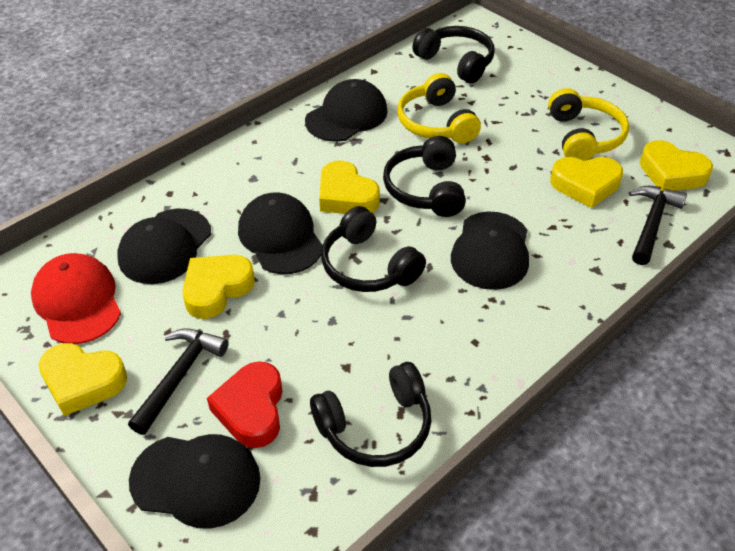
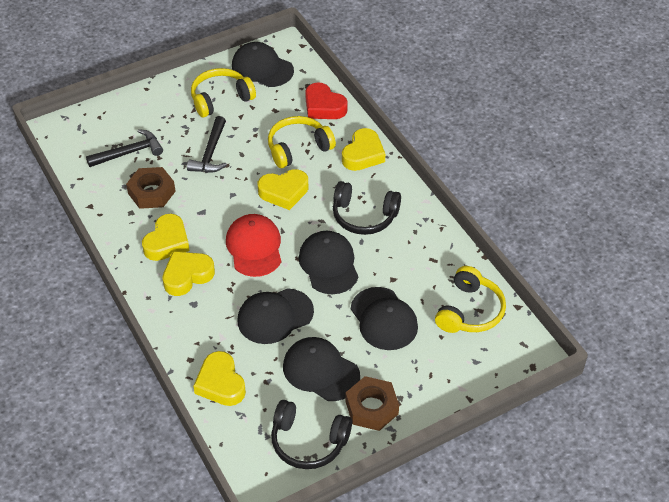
black headphones: 4 -> 2
brown nut: 0 -> 2
yellow headphones: 2 -> 3

